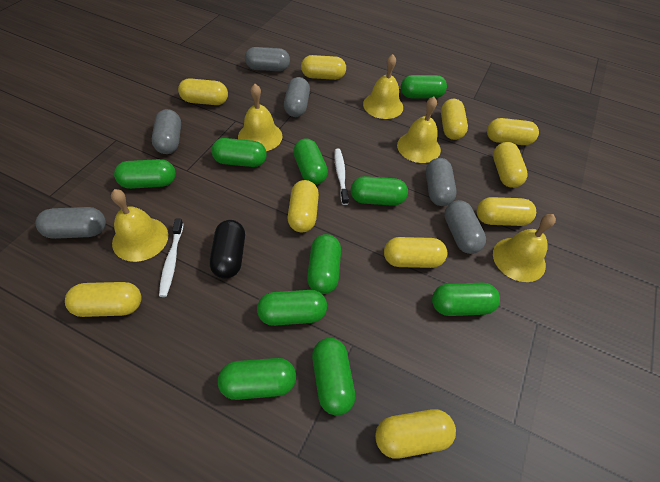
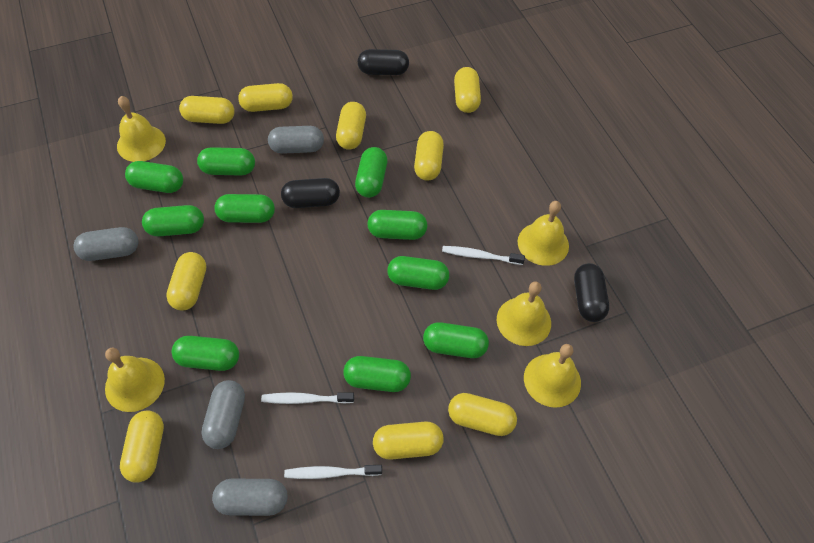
black capsule: 1 -> 3
grey capsule: 6 -> 4
white toothbrush: 2 -> 3
yellow capsule: 10 -> 9

